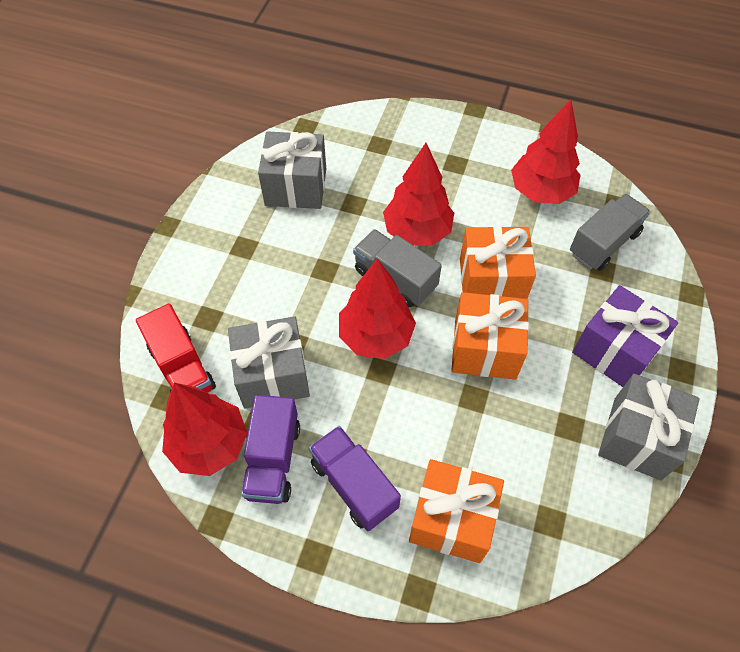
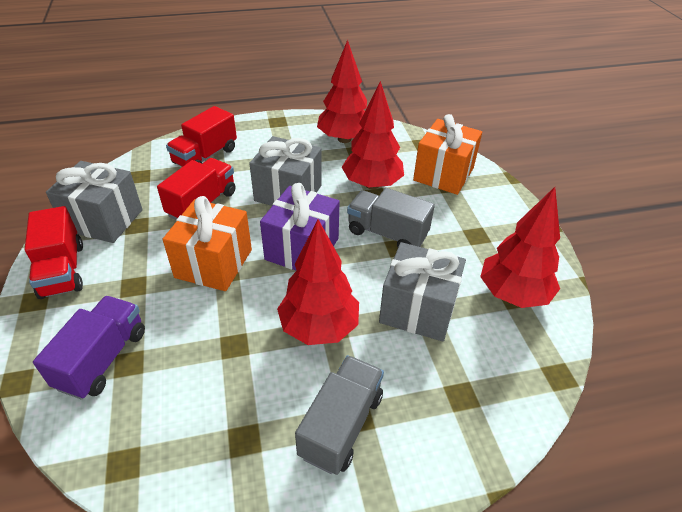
orange gift: 3 -> 2
purple truck: 2 -> 1
red truck: 1 -> 3

